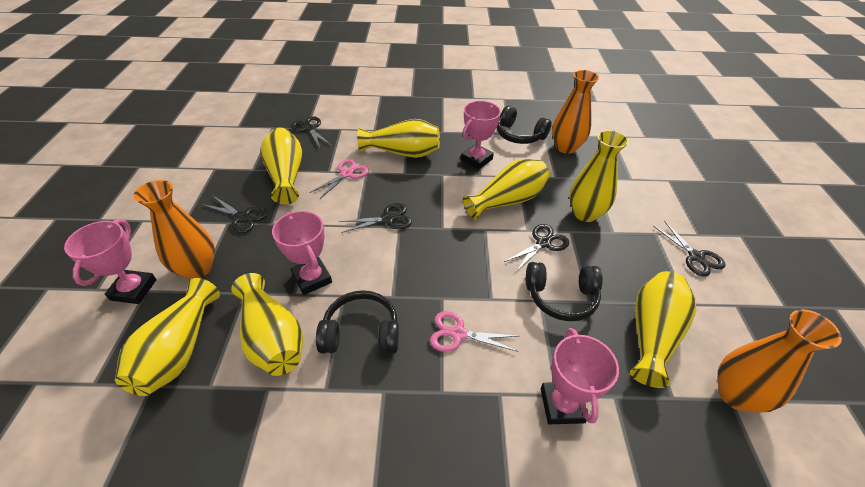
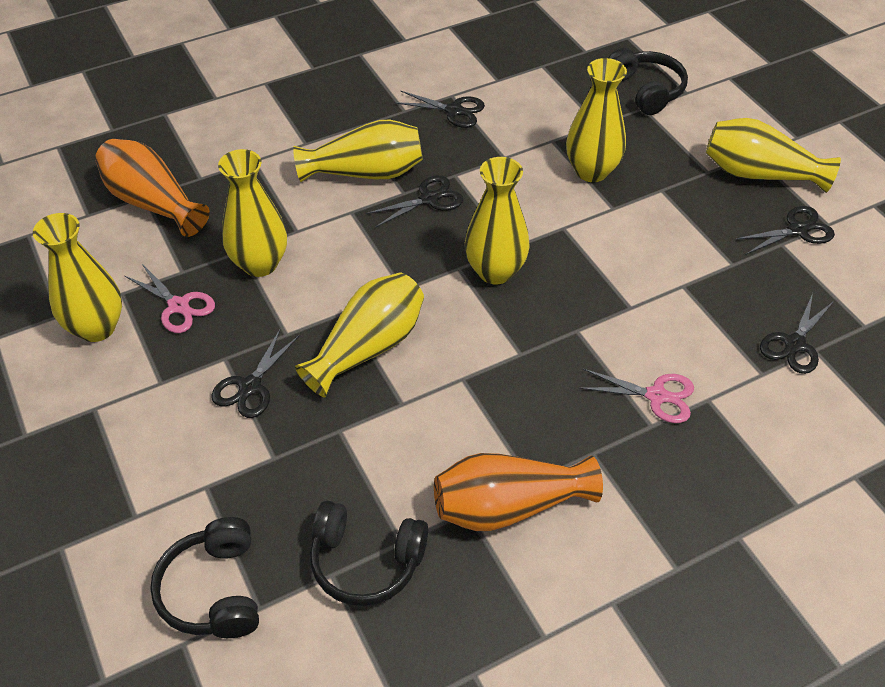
orange vase: 3 -> 2
pink trophy: 4 -> 0

